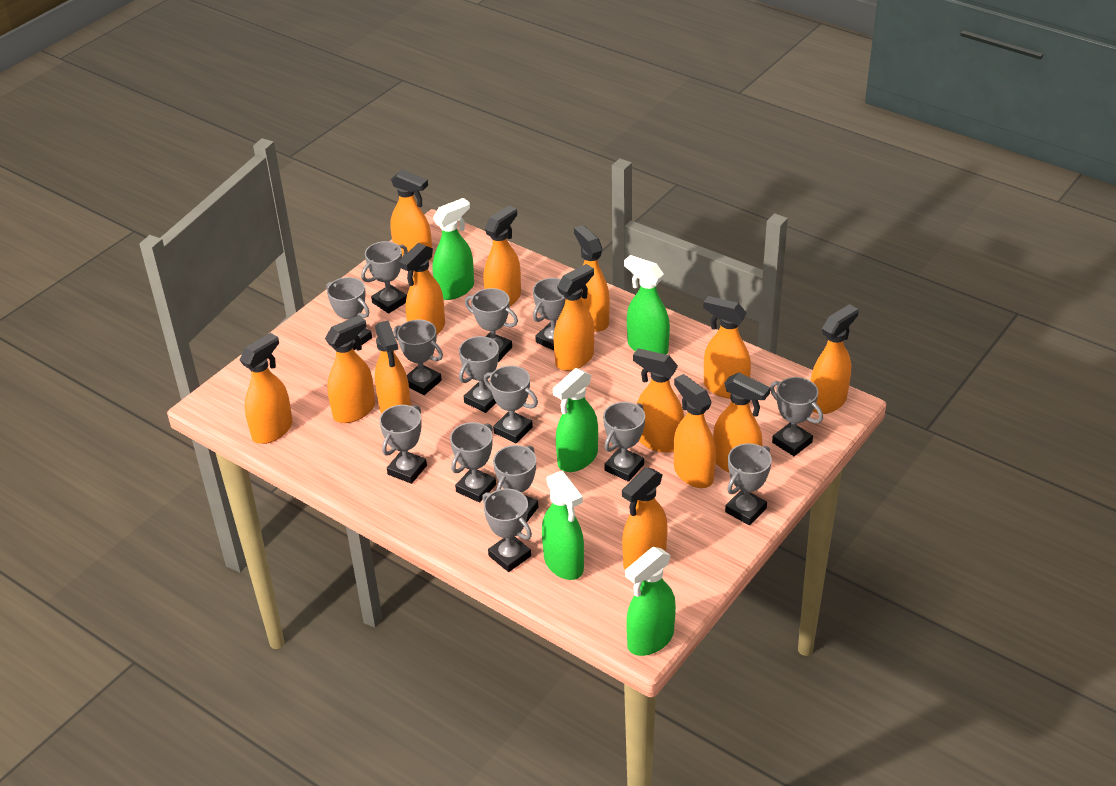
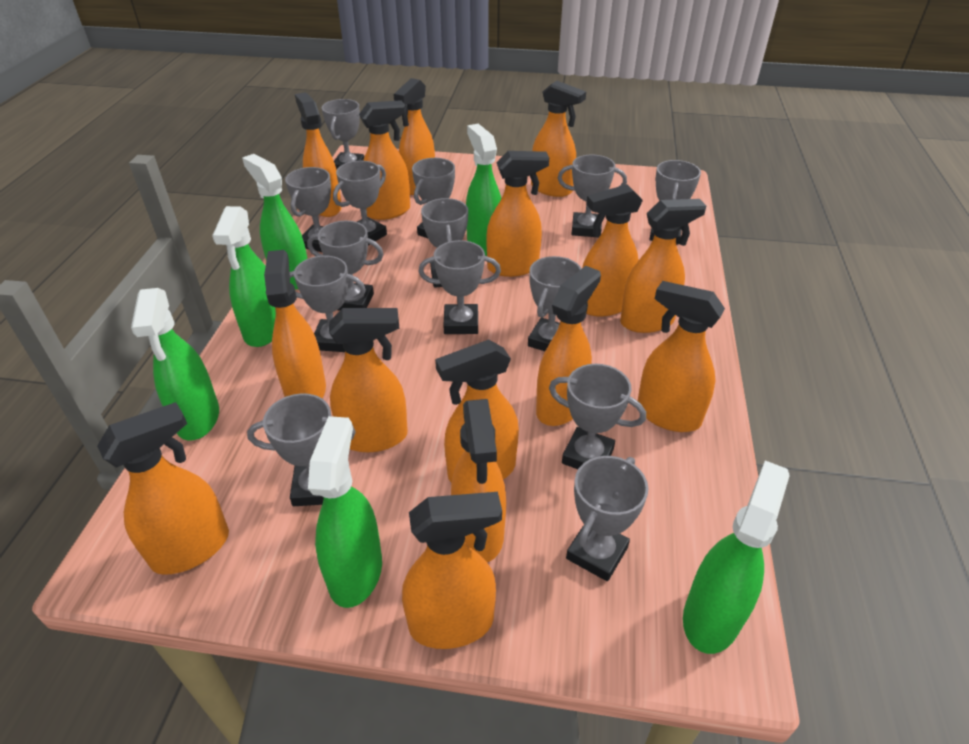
green spray bottle: 5 -> 6
orange spray bottle: 14 -> 15

